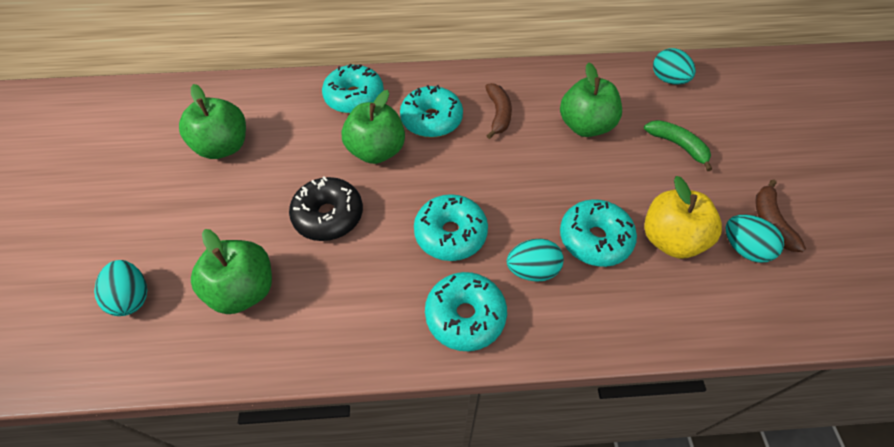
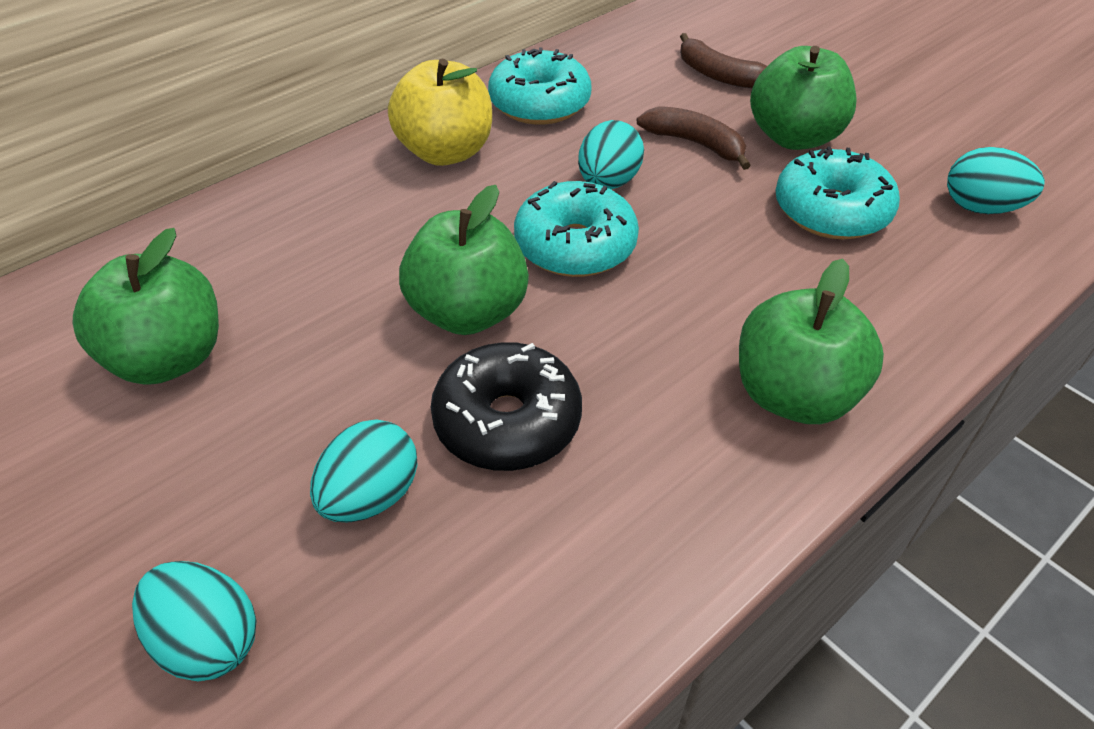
green banana: 1 -> 0
turquoise donut: 5 -> 3

